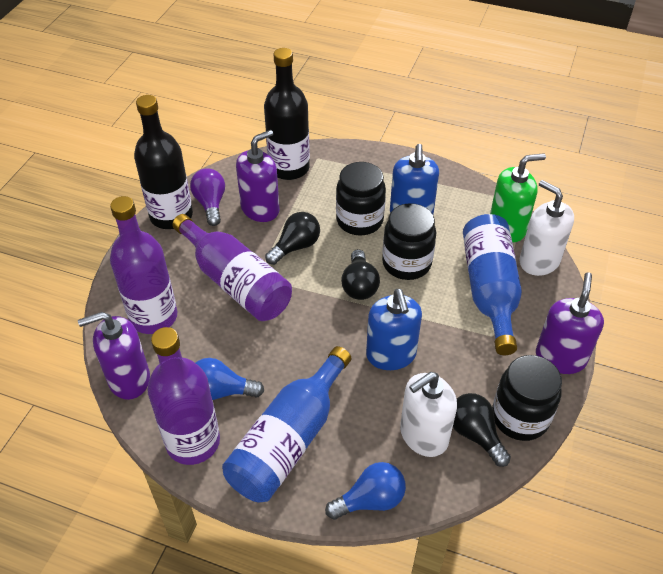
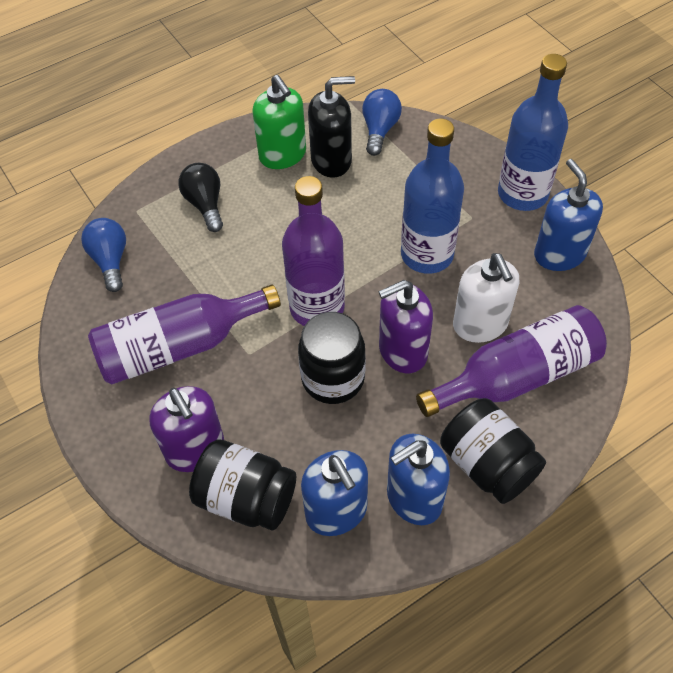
black bottle: 2 -> 0
black light bulb: 3 -> 1
black soap dispenser: 0 -> 1
blue soap dispenser: 2 -> 3
purple light bulb: 1 -> 0
purple soap dispenser: 3 -> 2
white soap dispenser: 2 -> 1

